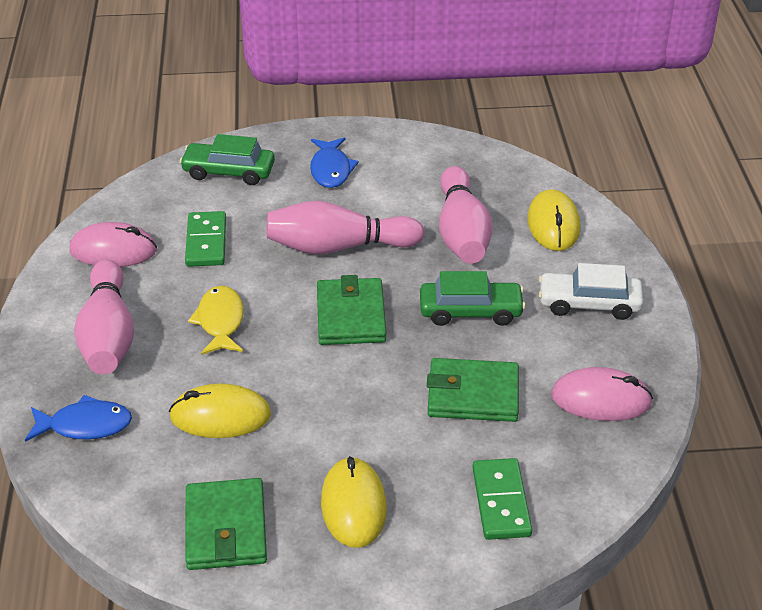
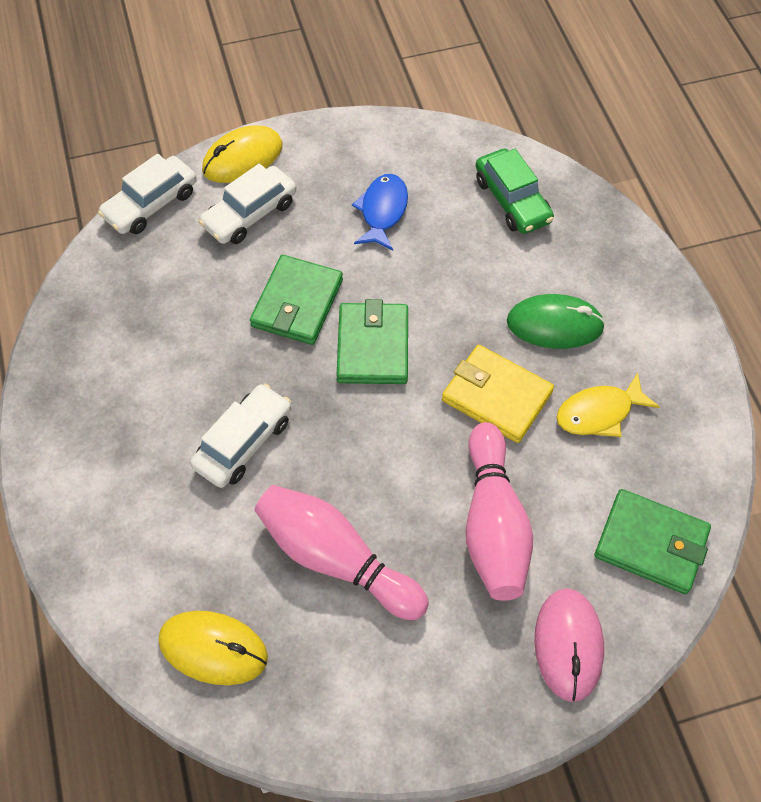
blue fish: 2 -> 1
green car: 2 -> 1
green domino: 2 -> 0
green mouse: 0 -> 1
pink bowling pin: 3 -> 2
pink mouse: 2 -> 1
white car: 1 -> 3
yellow mouse: 3 -> 2
yellow wallet: 0 -> 1

